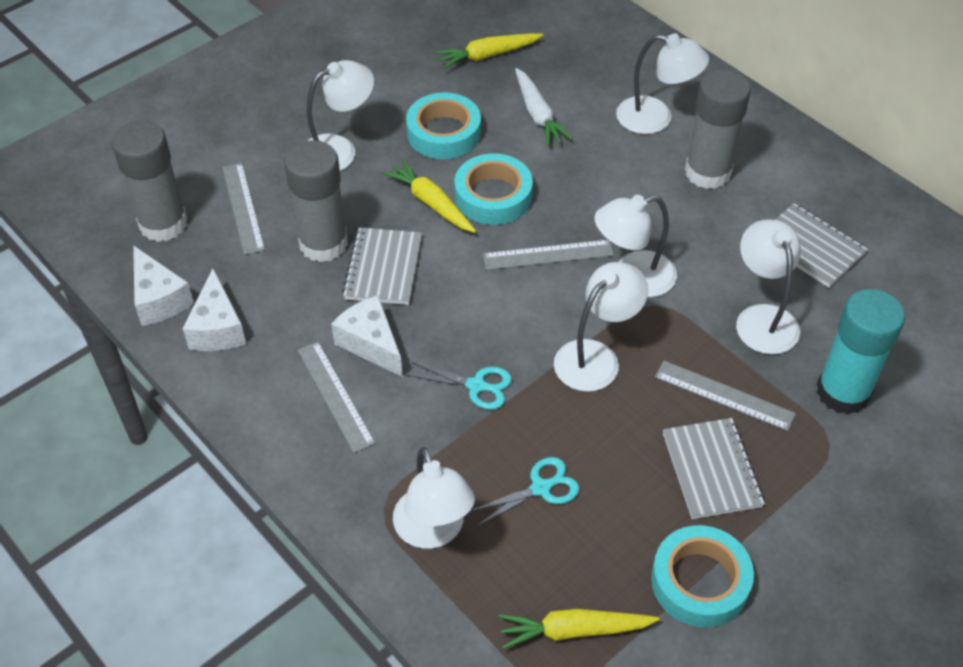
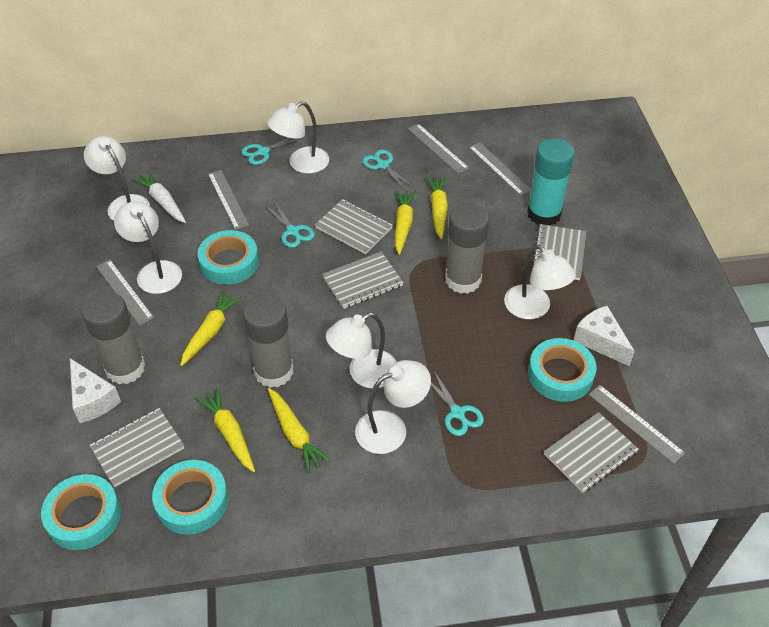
grey notebook: 3 -> 5
grey ruler: 4 -> 5
turquoise scissors: 2 -> 4
turquoise tape: 3 -> 4
white cheese: 3 -> 2
yellow carrot: 3 -> 5

